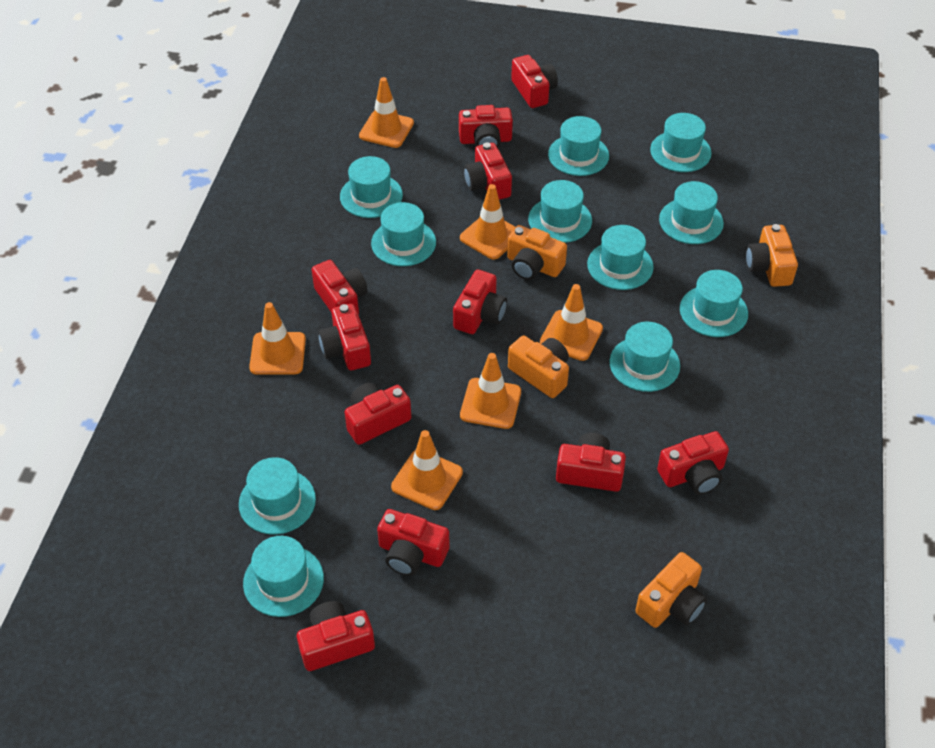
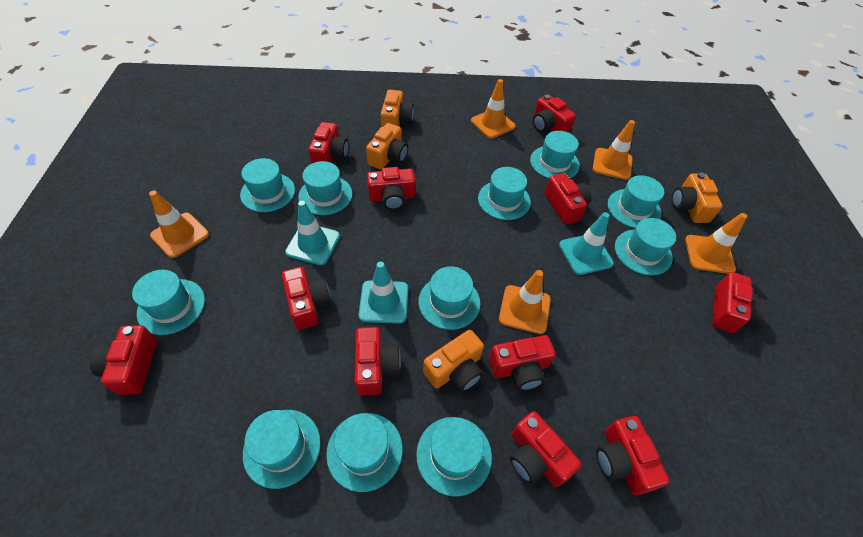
orange traffic cone: 6 -> 5
turquoise traffic cone: 0 -> 3

